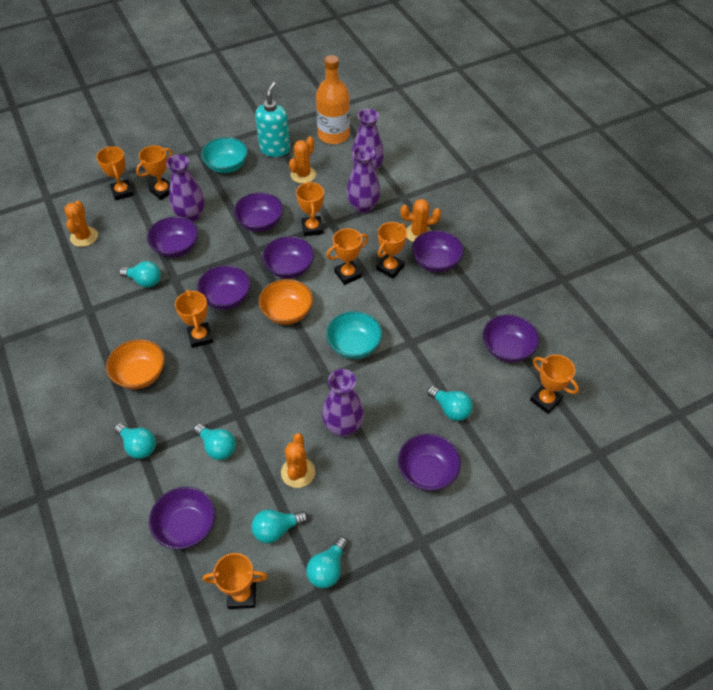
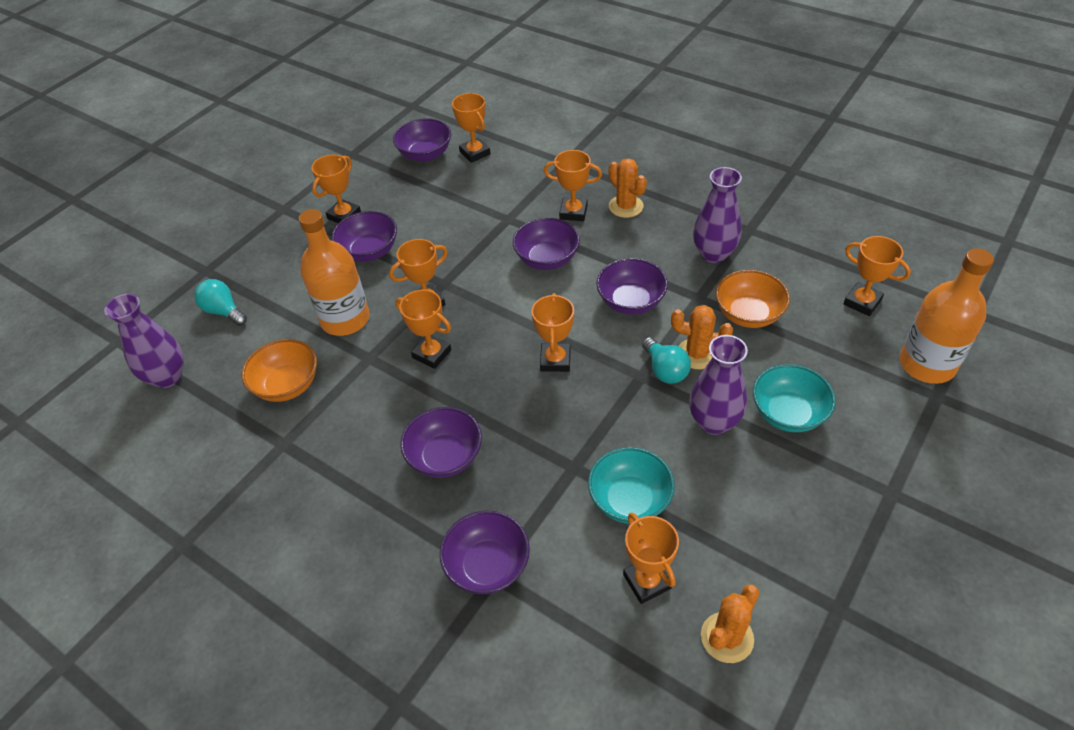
orange bottle: 1 -> 2
orange cactus: 4 -> 3
purple bowl: 8 -> 6
purple vase: 4 -> 3
turquoise light bulb: 6 -> 2
turquoise soap dispenser: 1 -> 0

